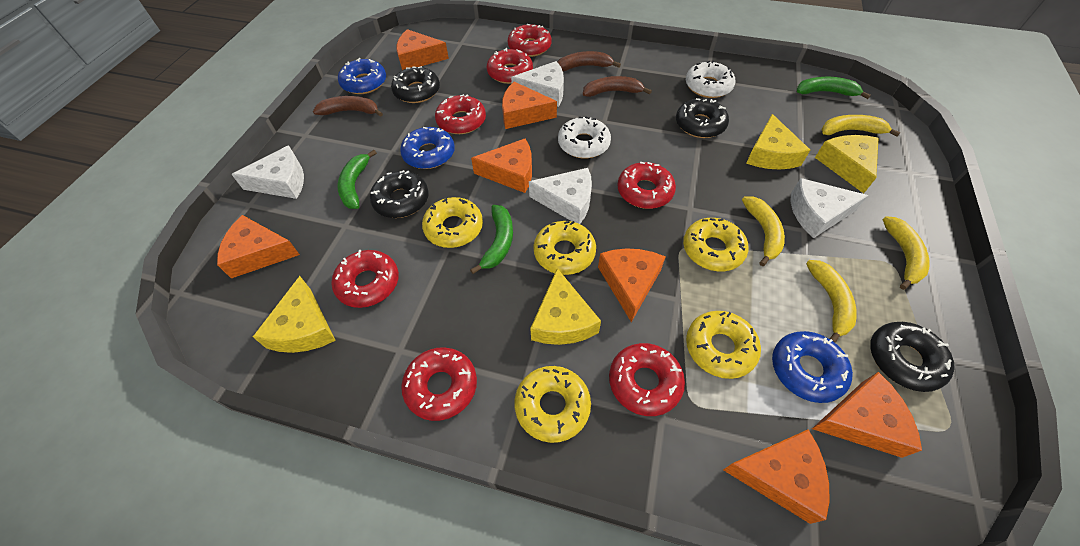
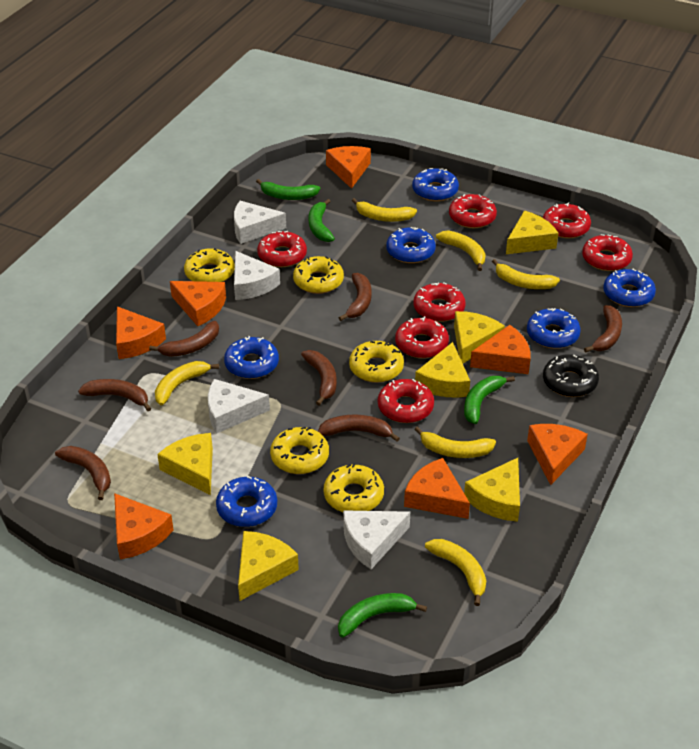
black donut: 4 -> 1
blue donut: 3 -> 6
brown banana: 3 -> 7
green banana: 3 -> 4
white donut: 2 -> 0
yellow banana: 4 -> 6
yellow cheese: 4 -> 6

